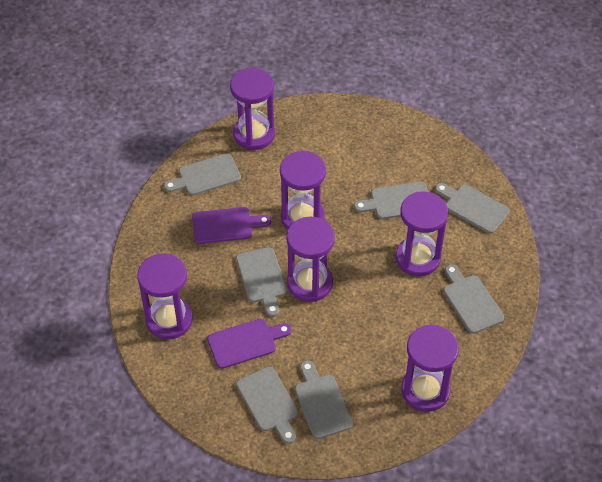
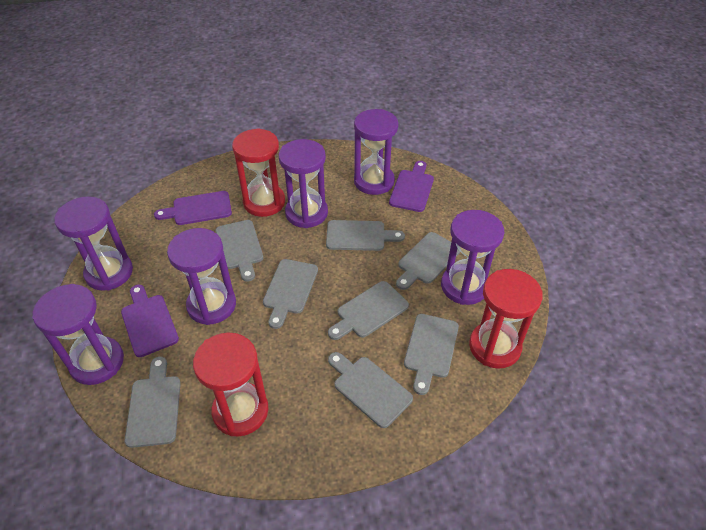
grey cutting board: 7 -> 8
purple cutting board: 2 -> 3
red hourglass: 0 -> 3

